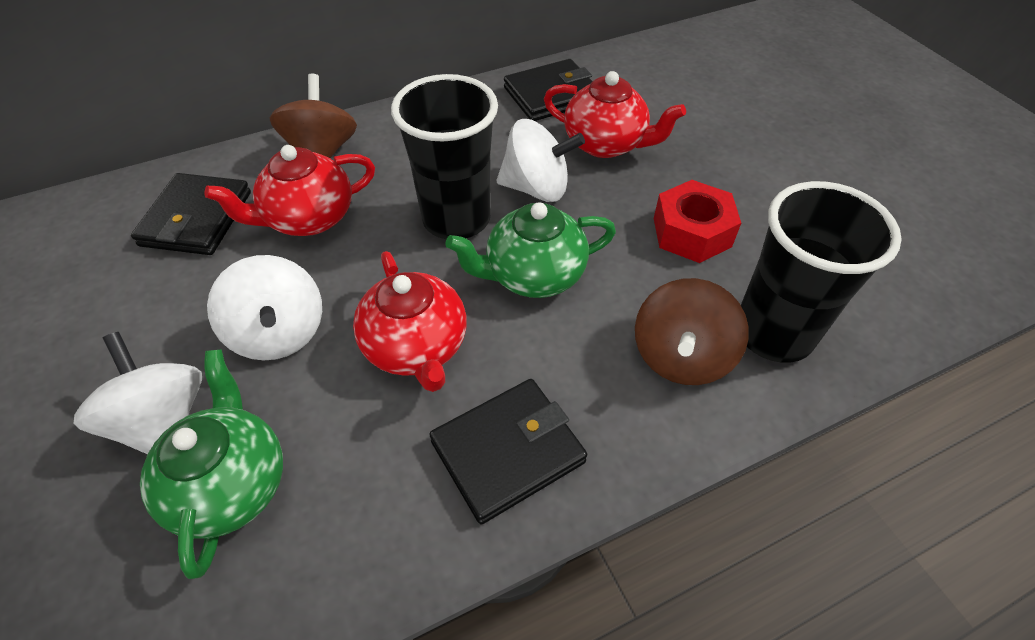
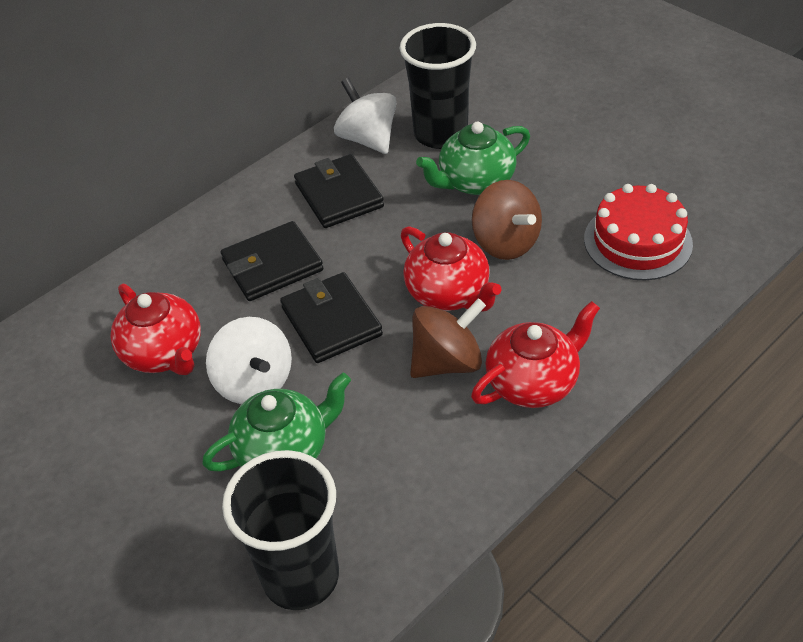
red cake: 0 -> 1
red nut: 1 -> 0
white spinning top: 3 -> 2

